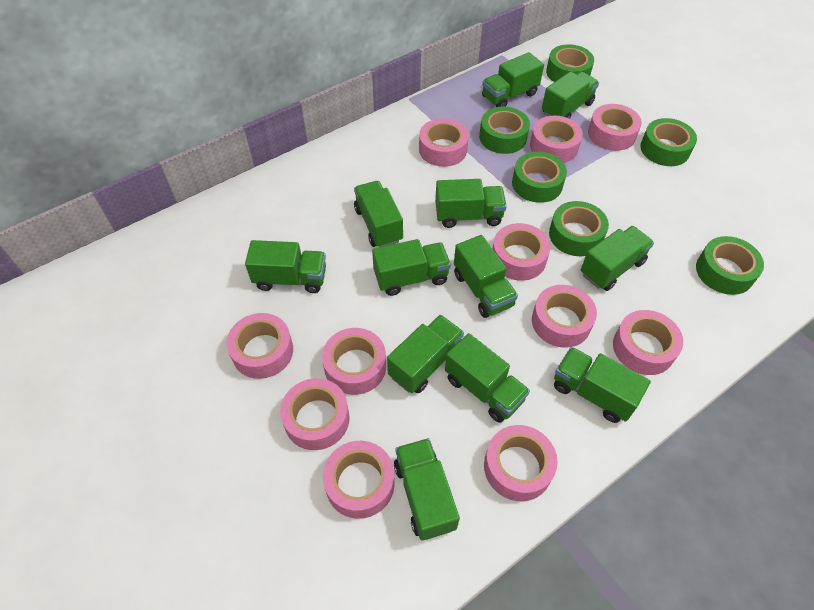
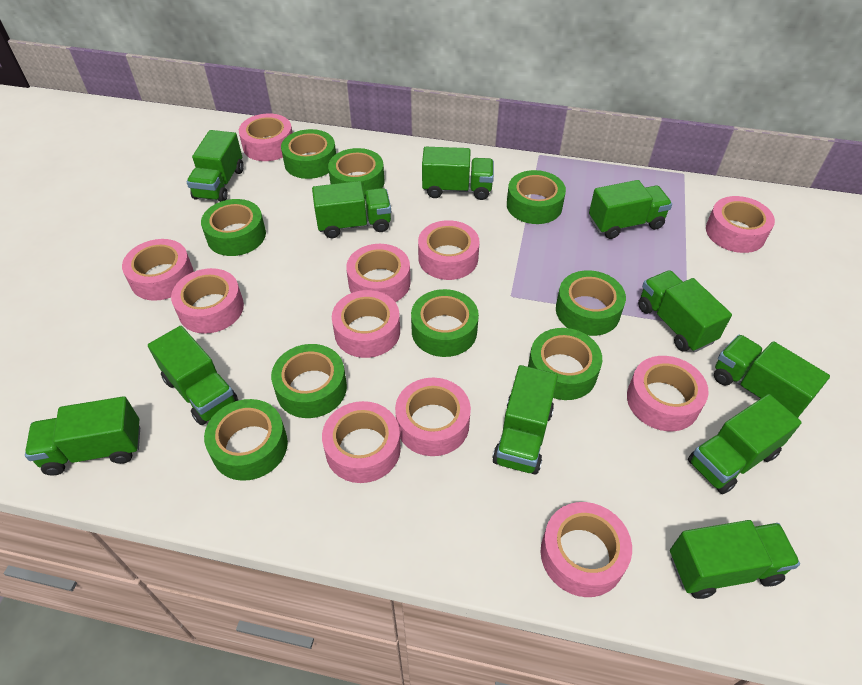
green tape: 6 -> 9
green truck: 12 -> 11

